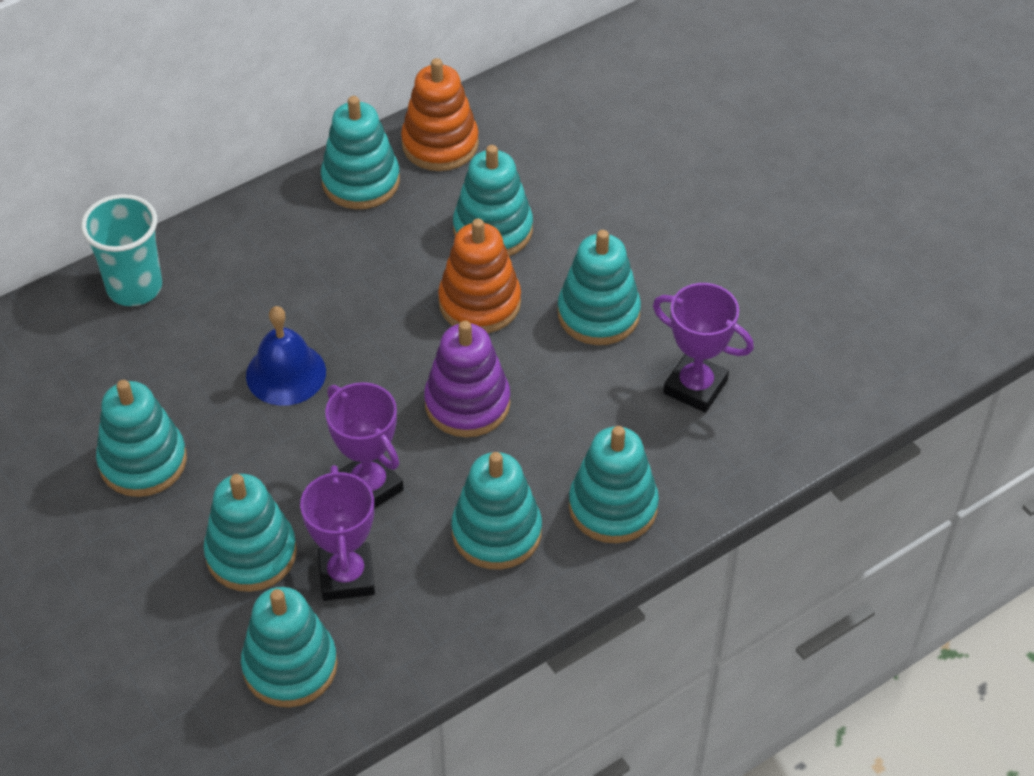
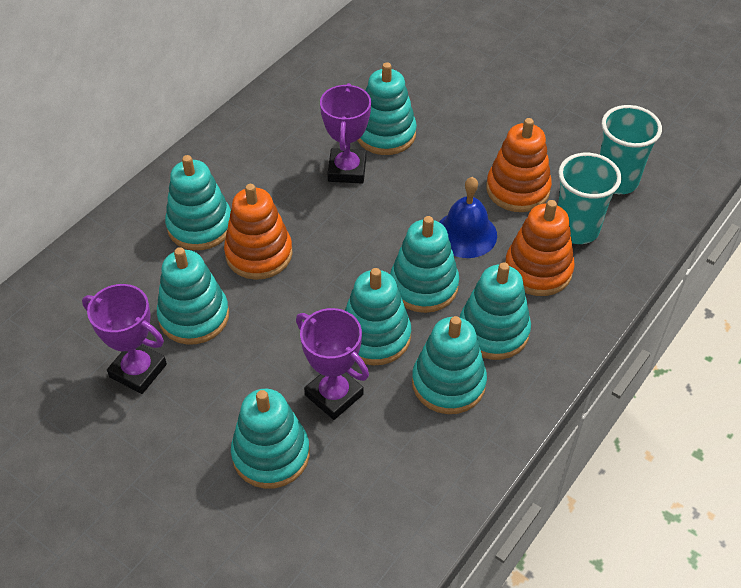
orange stacking toy: 2 -> 3
purple stacking toy: 1 -> 0
turquoise cup: 1 -> 2

